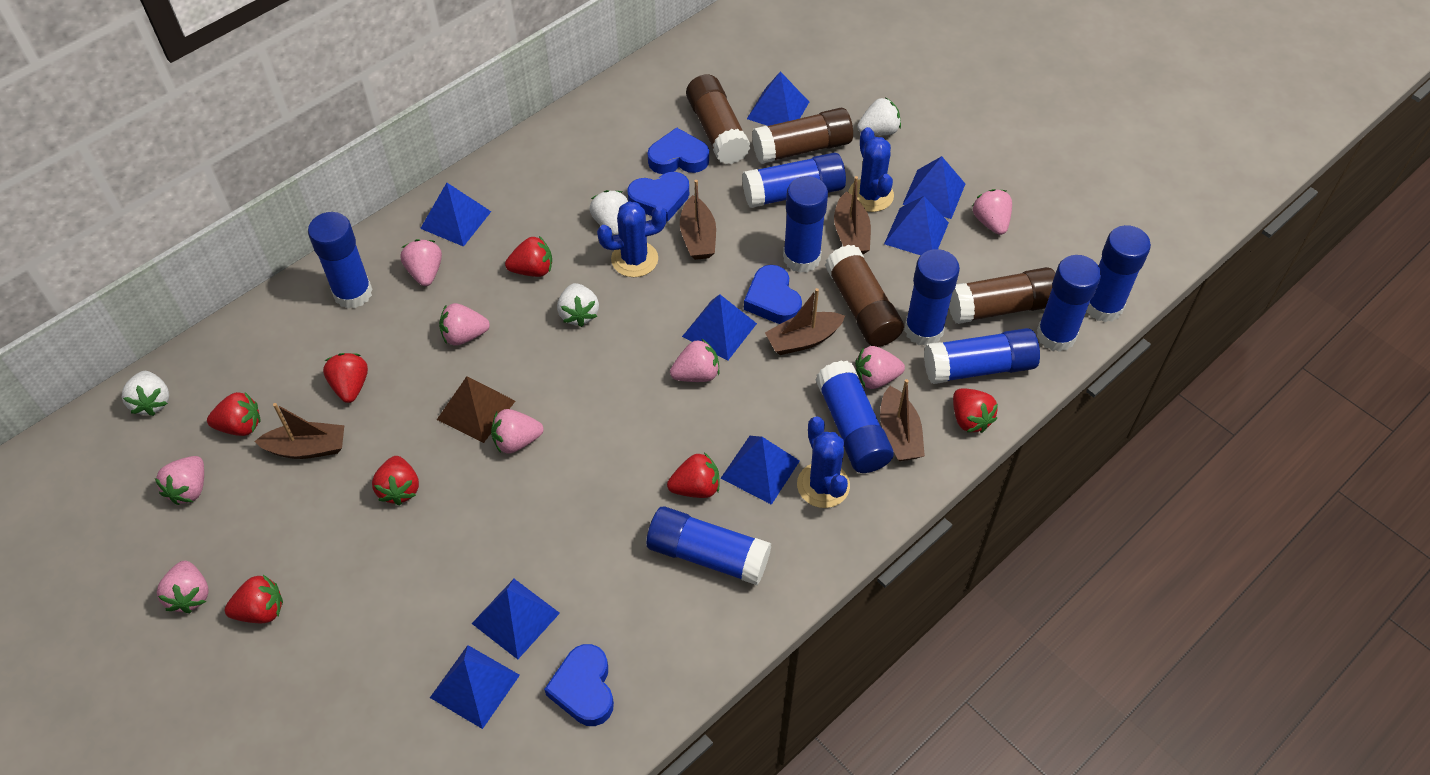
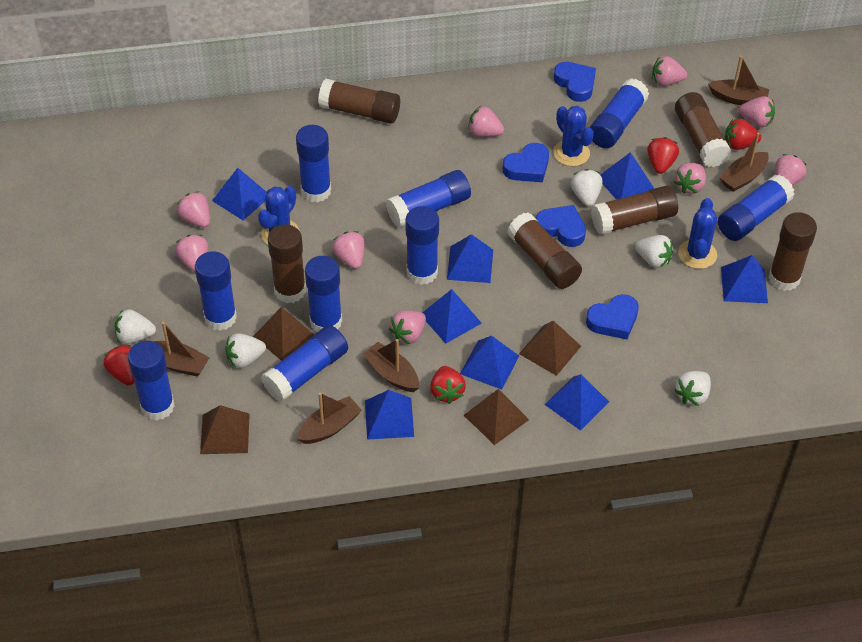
brown glue stick: 4 -> 6
brown pyramid: 1 -> 4
pink strawberry: 8 -> 9
red strawberry: 7 -> 4
white strawberry: 4 -> 5

